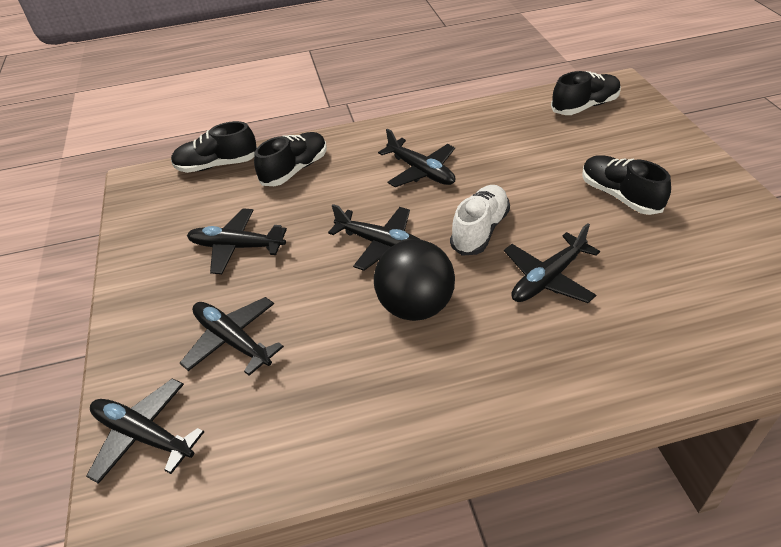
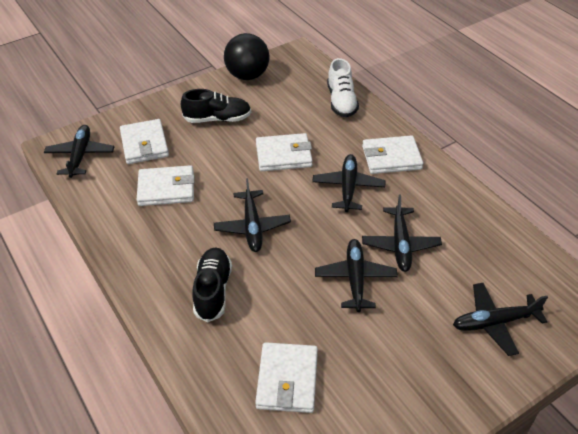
black shoe: 4 -> 2
white wallet: 0 -> 5

